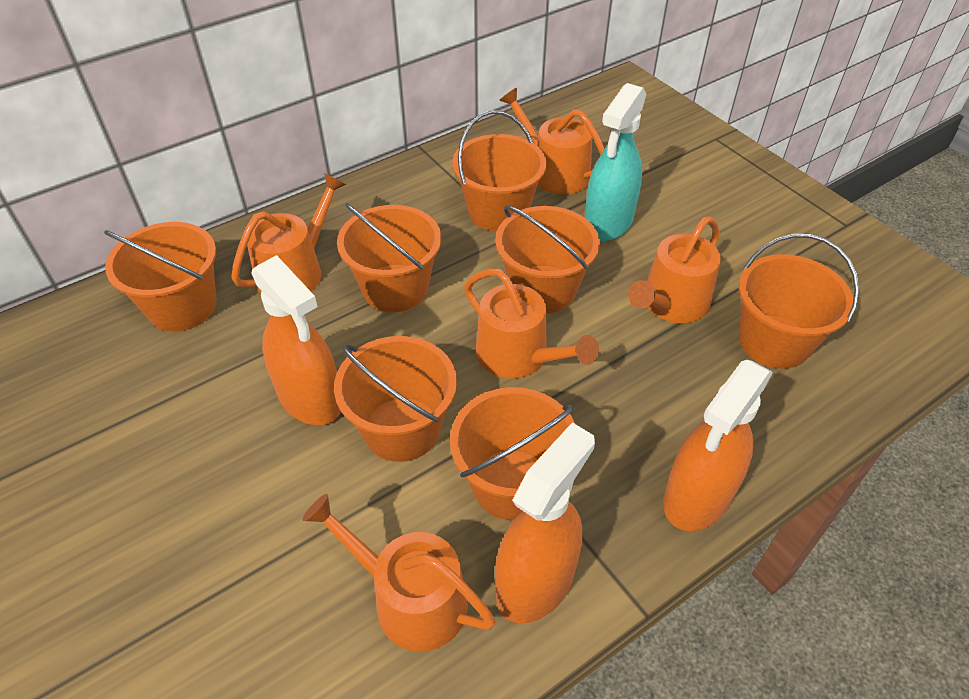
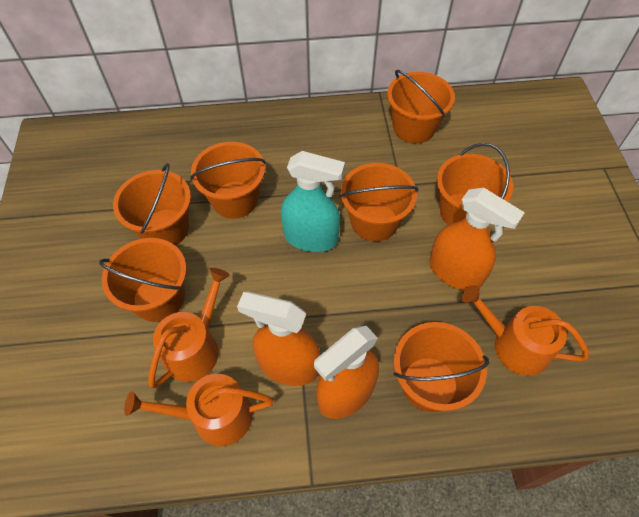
orange watering can: 5 -> 3

